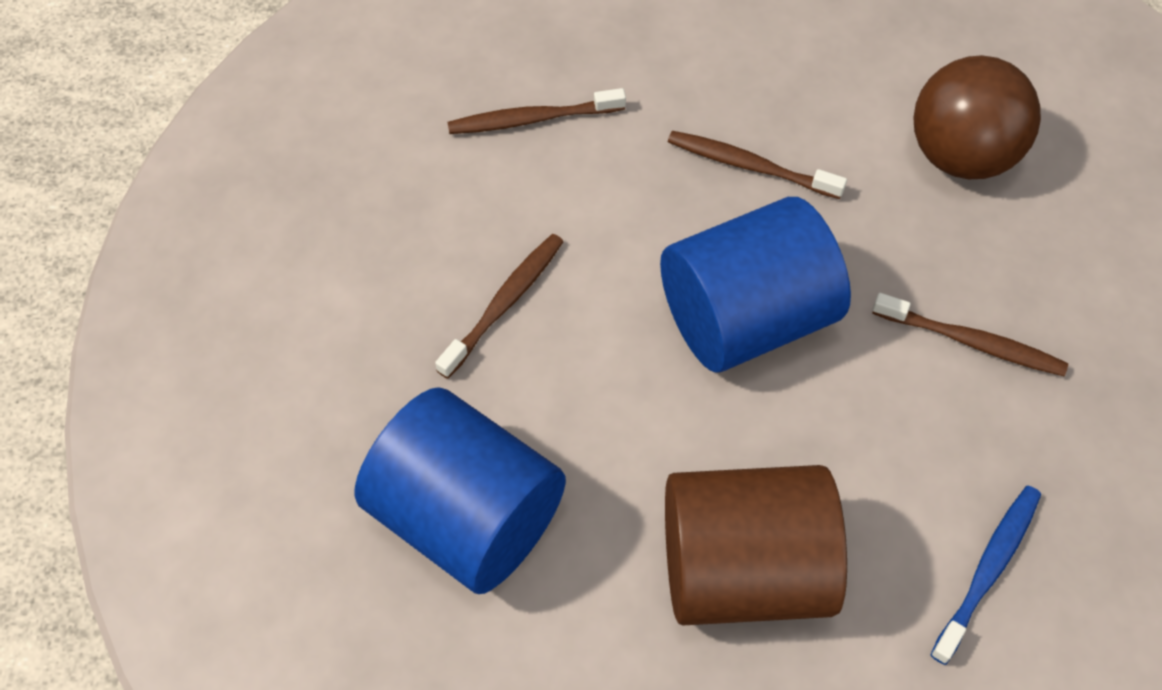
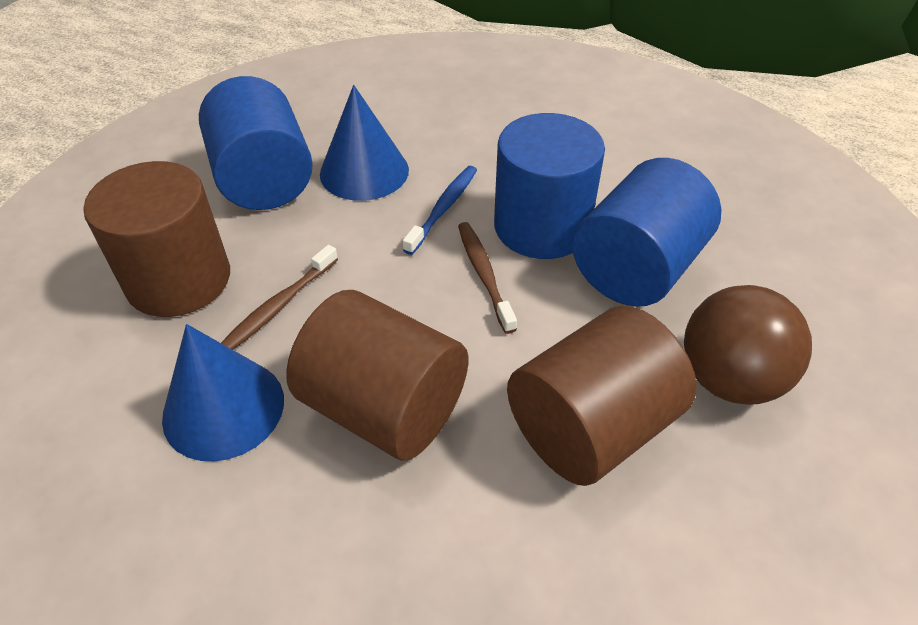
blue cone: 0 -> 2
blue cylinder: 2 -> 3
brown cylinder: 1 -> 3
brown toothbrush: 4 -> 2

